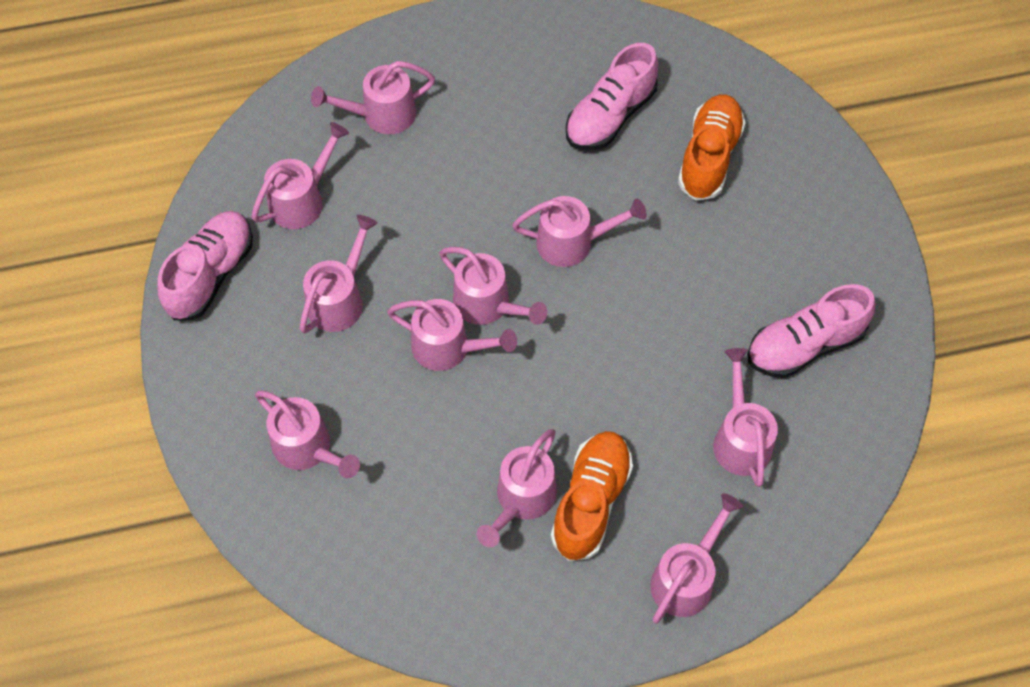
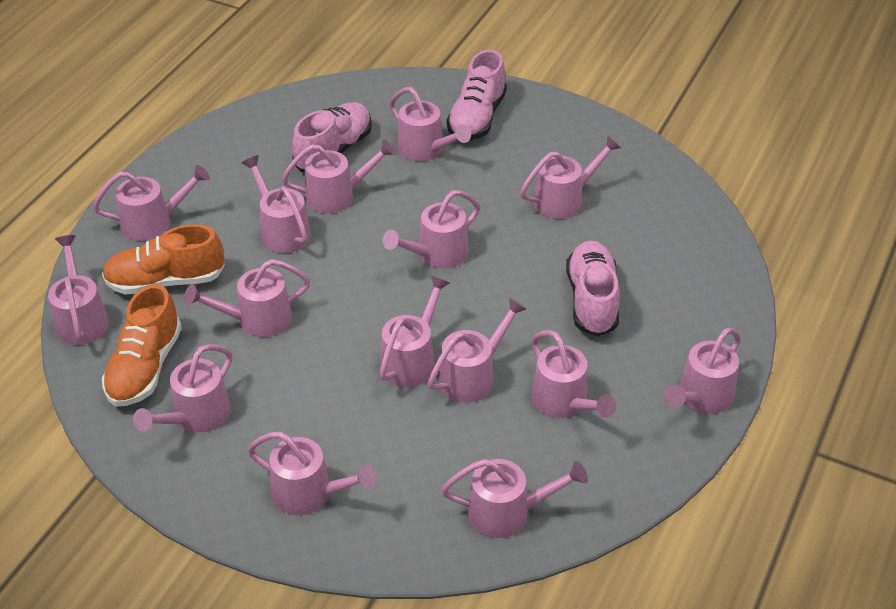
pink watering can: 10 -> 15

